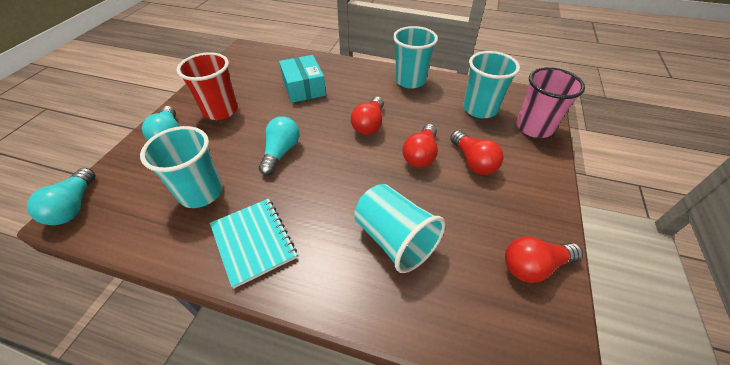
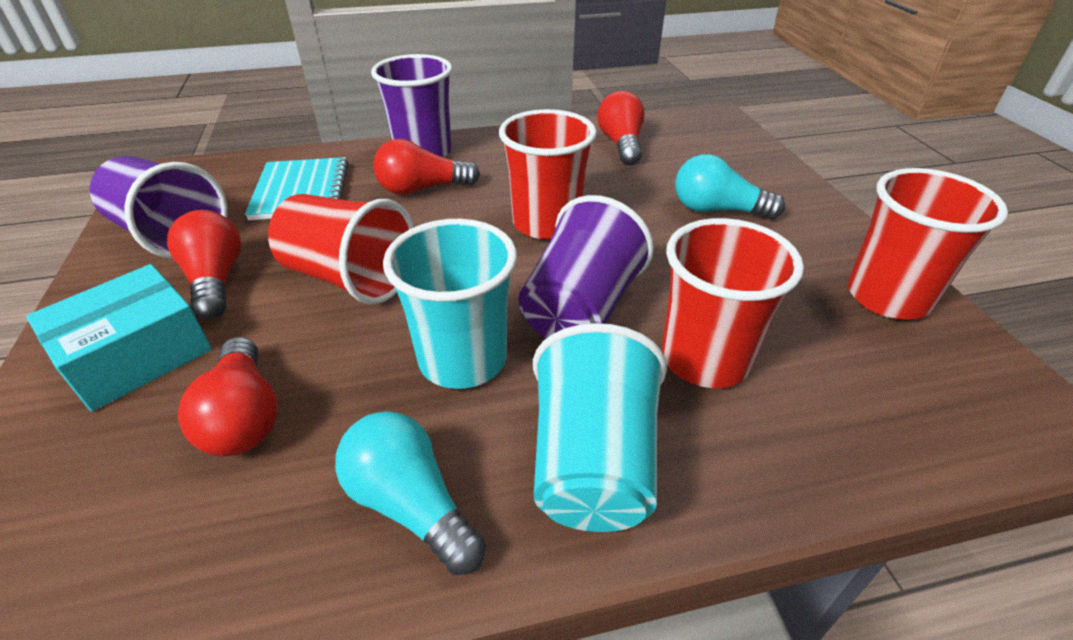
pink cup: 1 -> 0
purple cup: 0 -> 3
red cup: 1 -> 4
turquoise cup: 4 -> 2
turquoise light bulb: 3 -> 2

